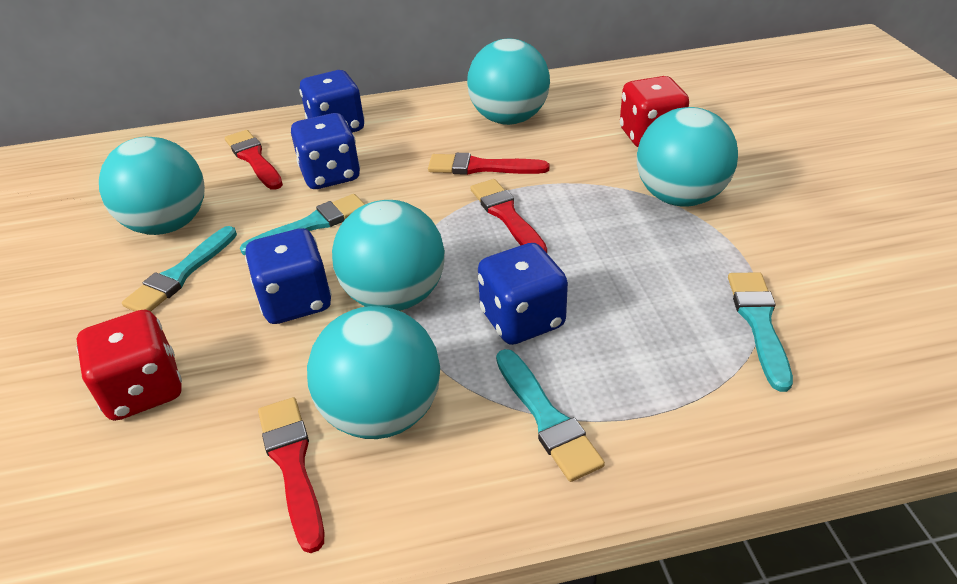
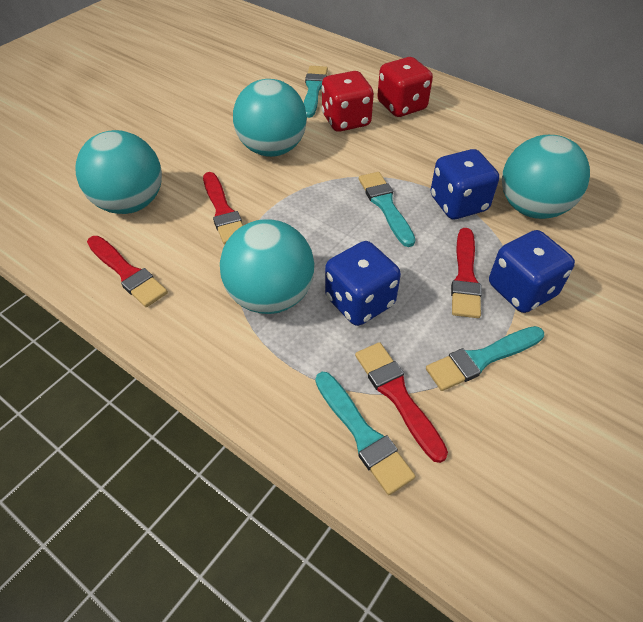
blue dice: 4 -> 3
turquoise ball: 5 -> 4

